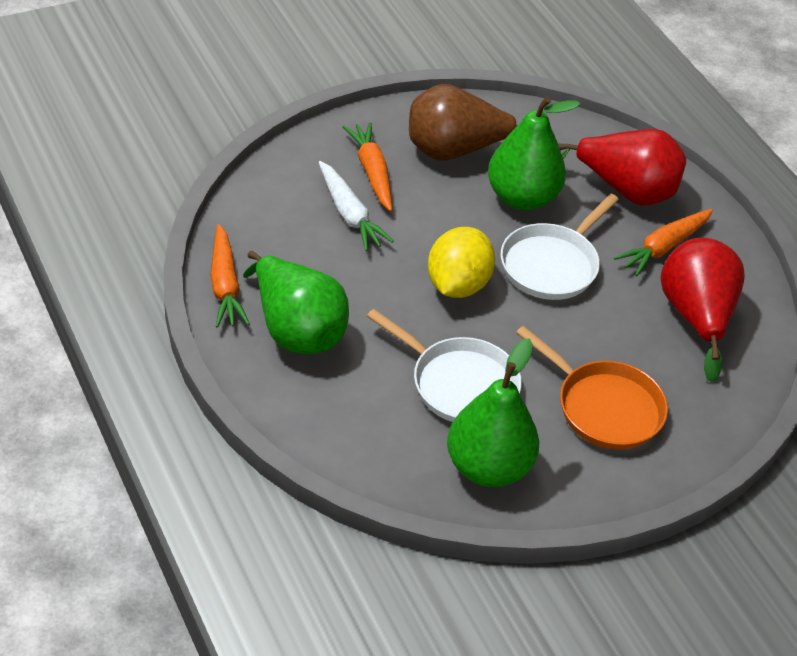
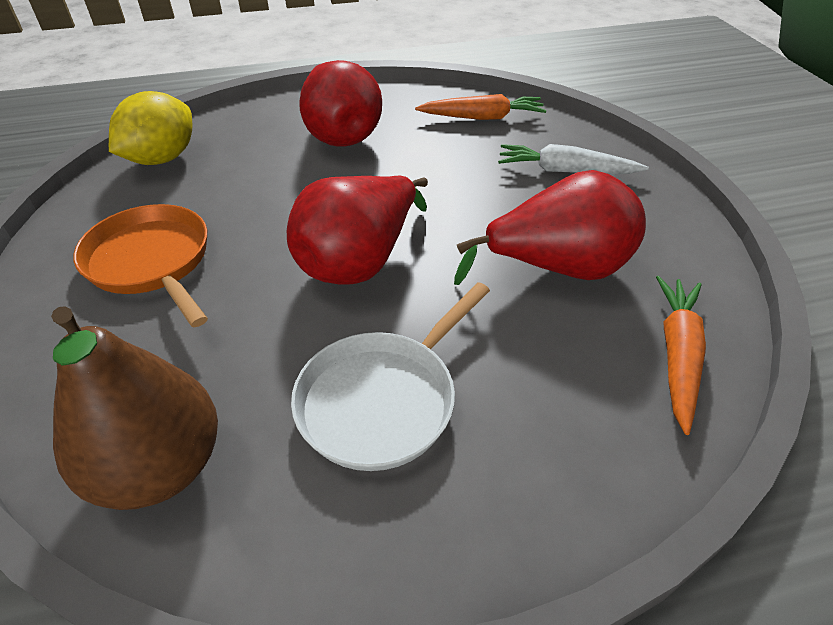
green pear: 3 -> 0
orange carrot: 3 -> 2
red pear: 2 -> 3
white pan: 2 -> 1

